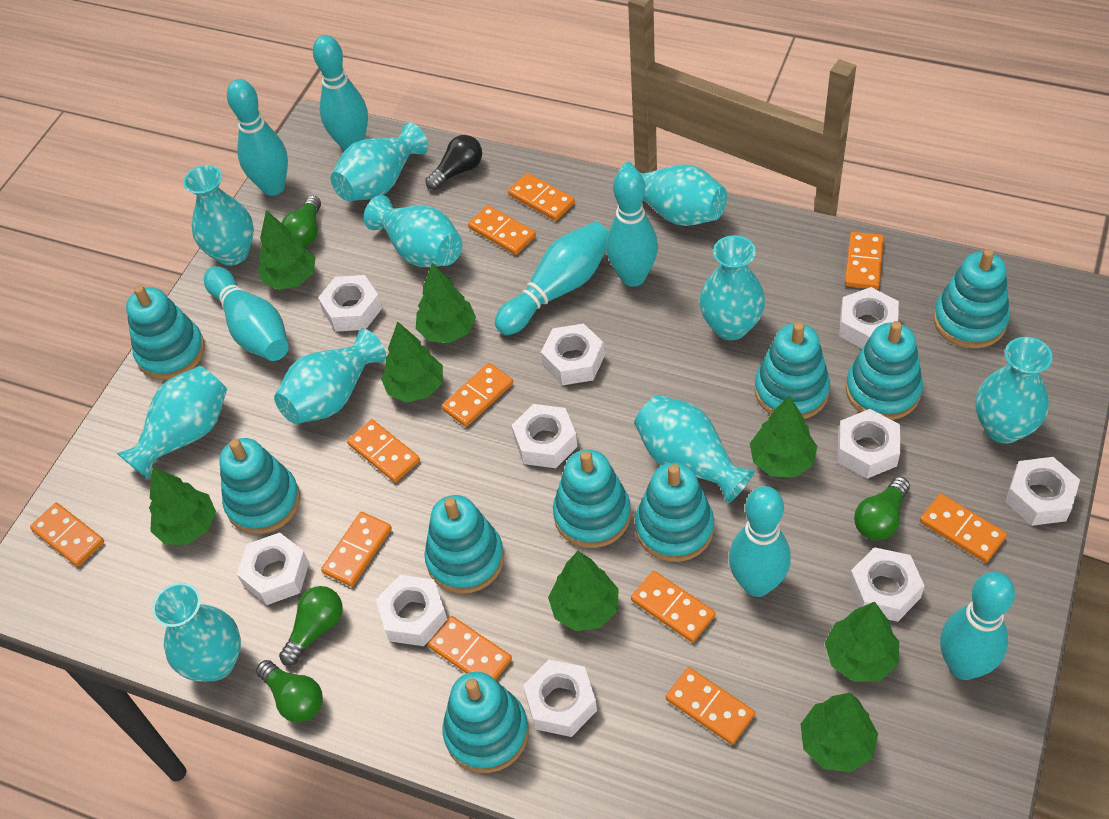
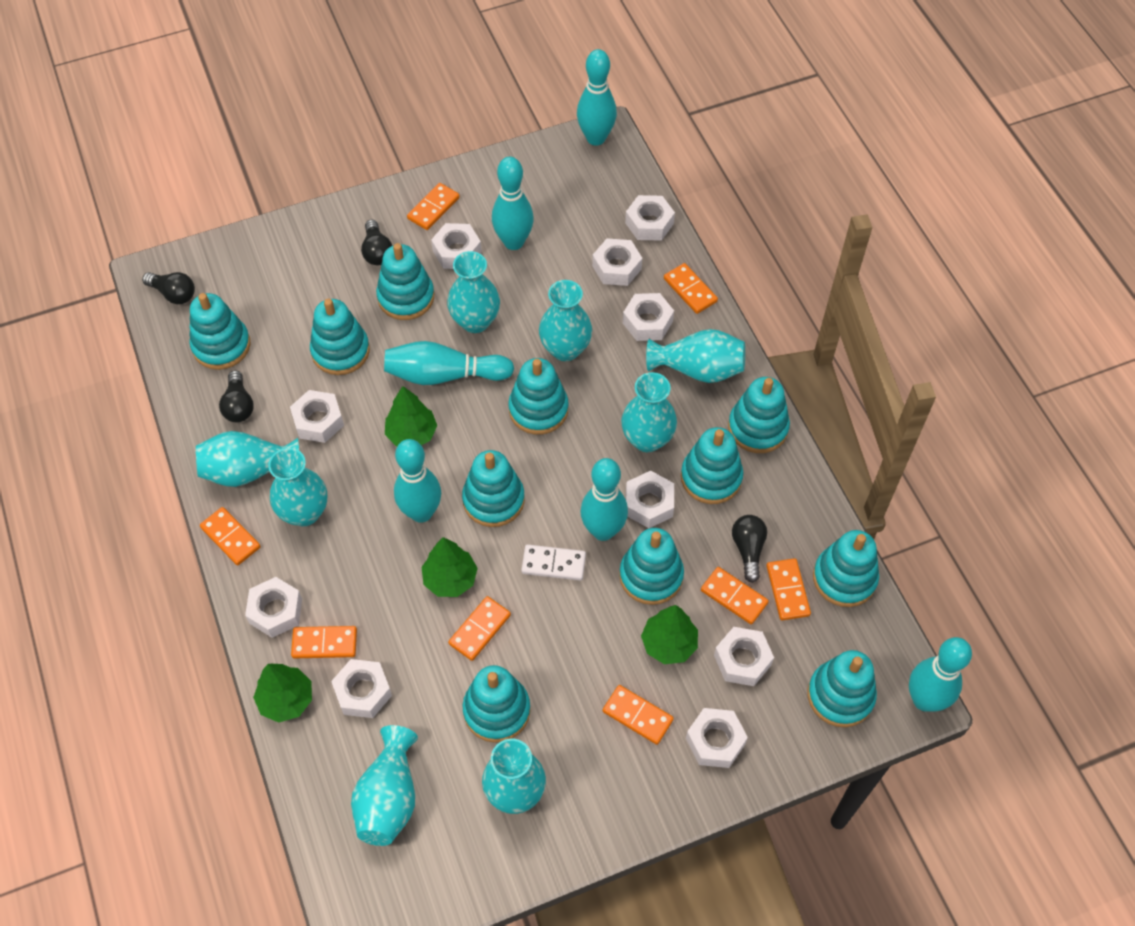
black light bulb: 1 -> 4
green light bulb: 4 -> 0
green tree: 8 -> 4
orange domino: 11 -> 8
turquoise bowling pin: 7 -> 6
turquoise stacking toy: 9 -> 11
turquoise vase: 10 -> 8
white domino: 0 -> 1

